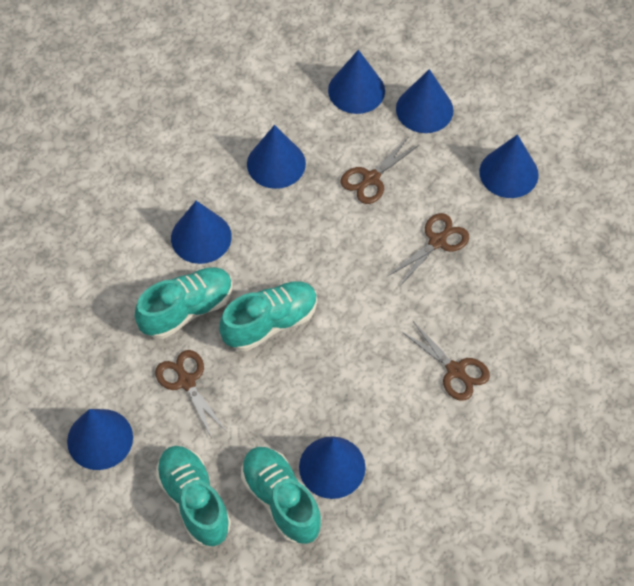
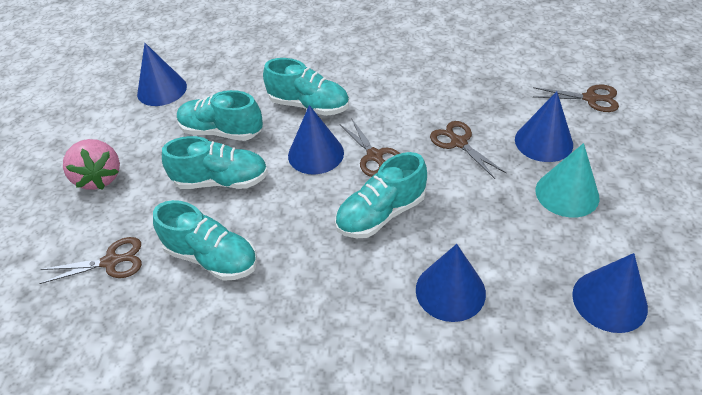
blue cone: 7 -> 5
pink strawberry: 0 -> 1
turquoise cone: 0 -> 1
turquoise shoe: 4 -> 5

